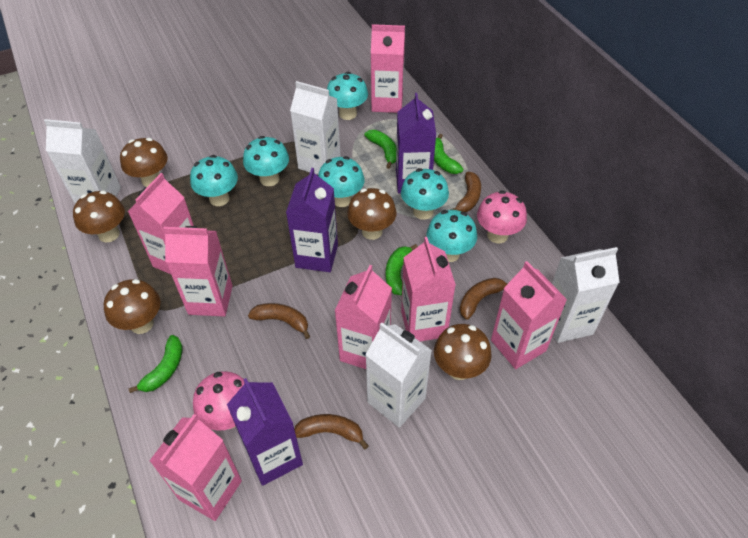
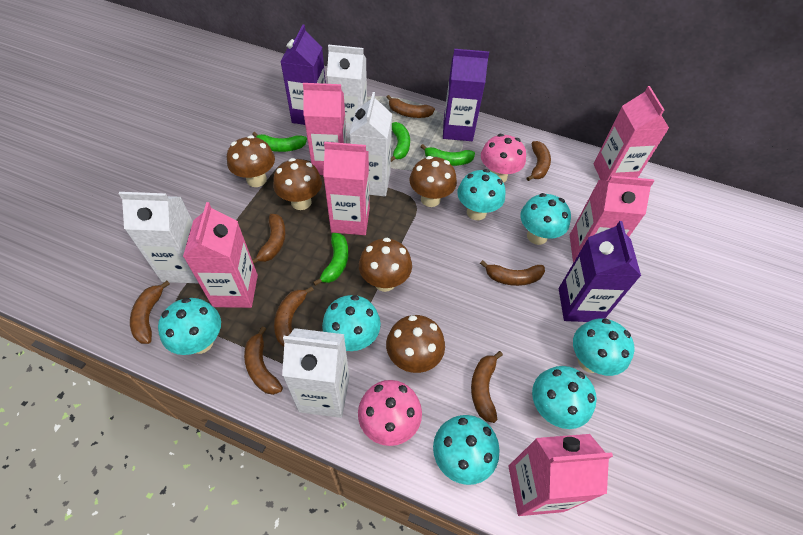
brown banana: 4 -> 8
pink carton: 7 -> 6
turquoise mushroom: 6 -> 7

